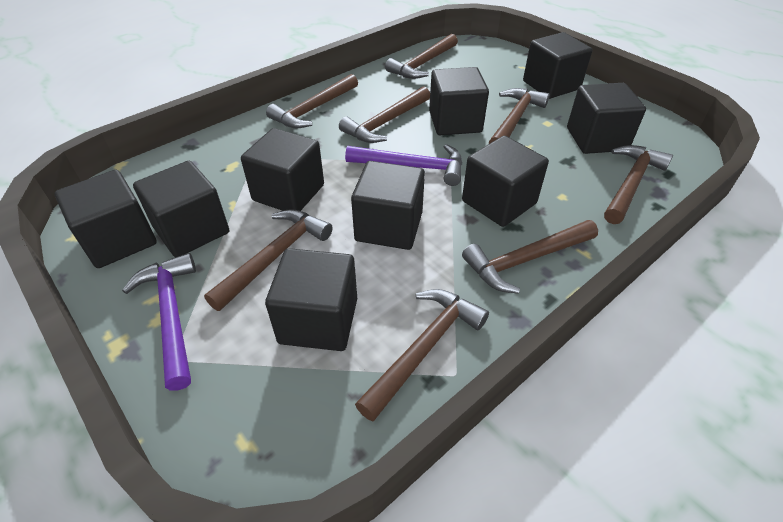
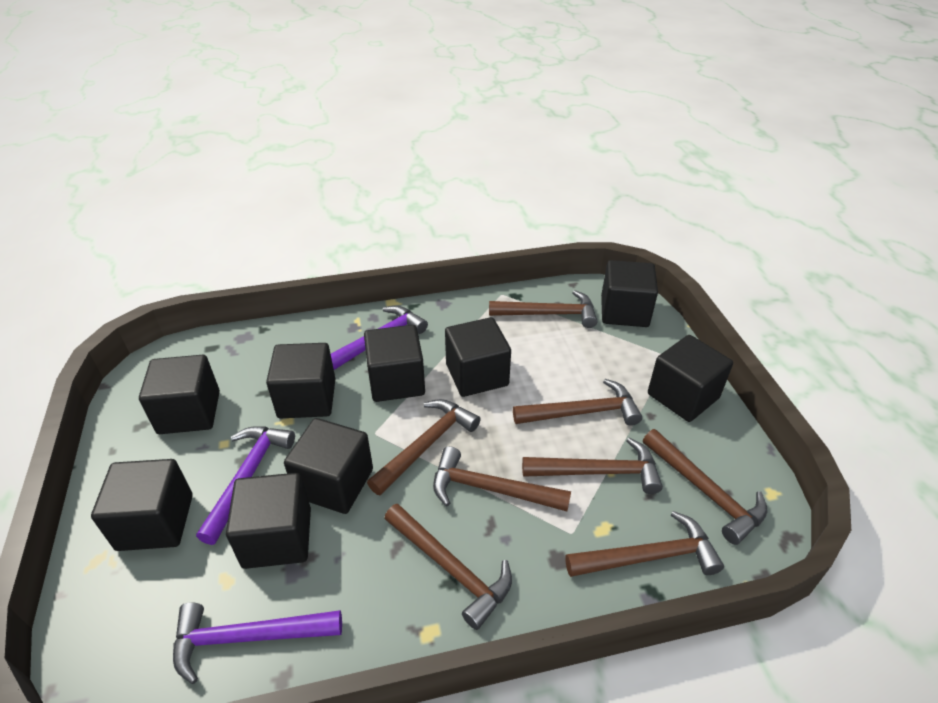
purple hammer: 2 -> 3

